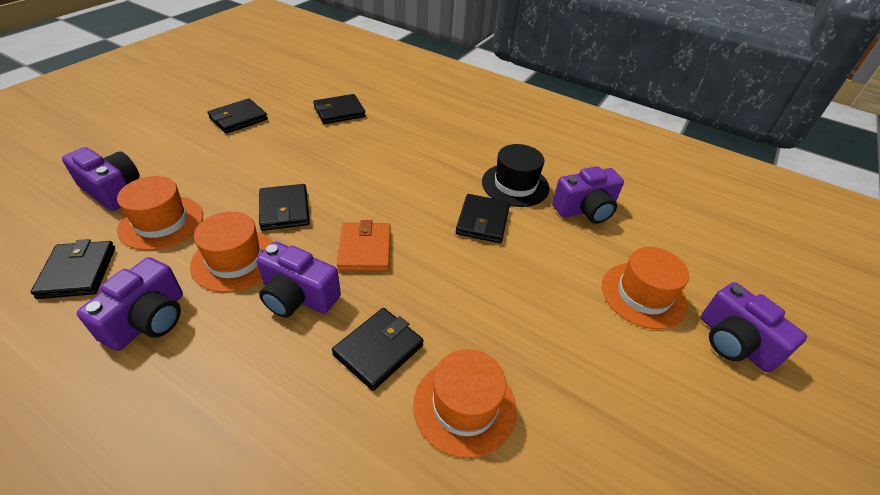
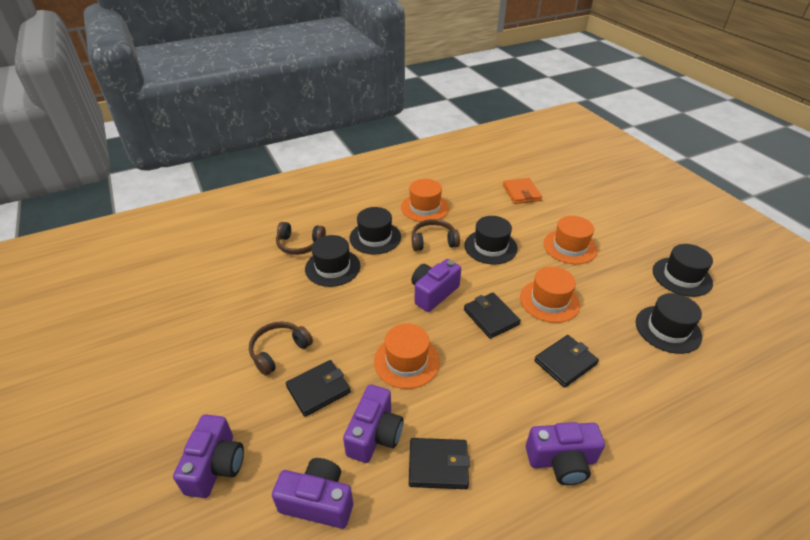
black hat: 1 -> 5
black wallet: 6 -> 4
brown headphones: 0 -> 3

